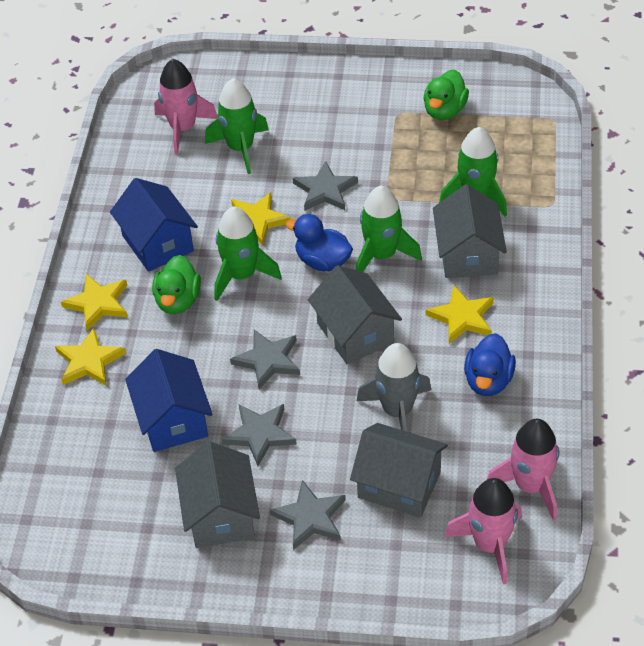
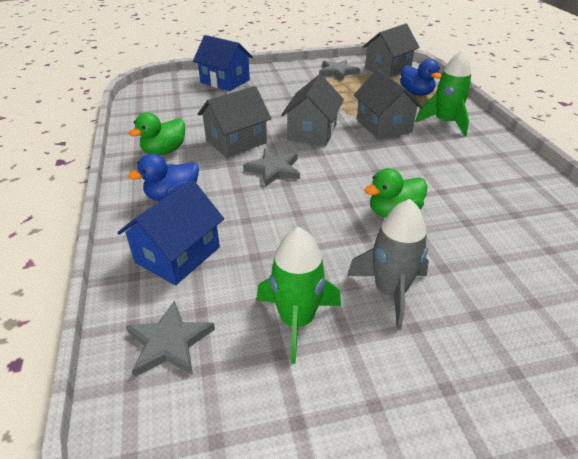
green rocket: 4 -> 2
grey star: 4 -> 3
pink rocket: 3 -> 0
yellow star: 4 -> 0

